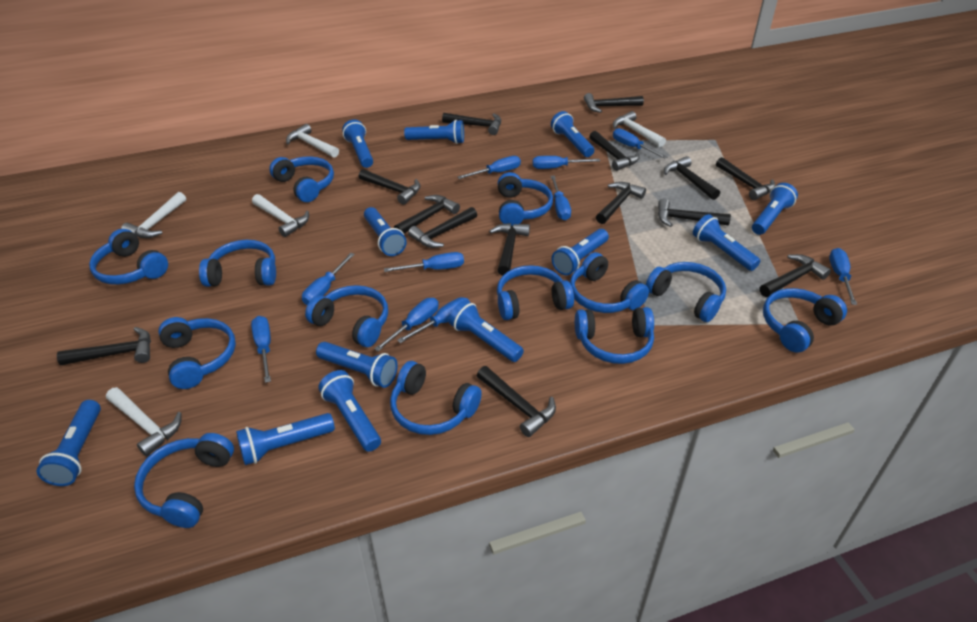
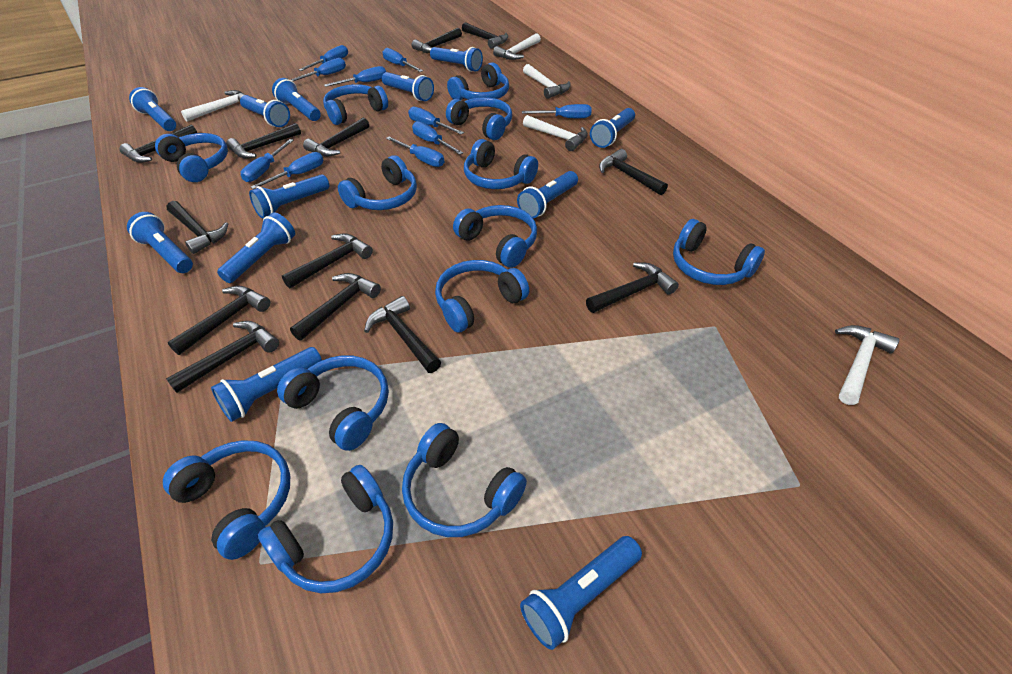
black hammer: 14 -> 13

